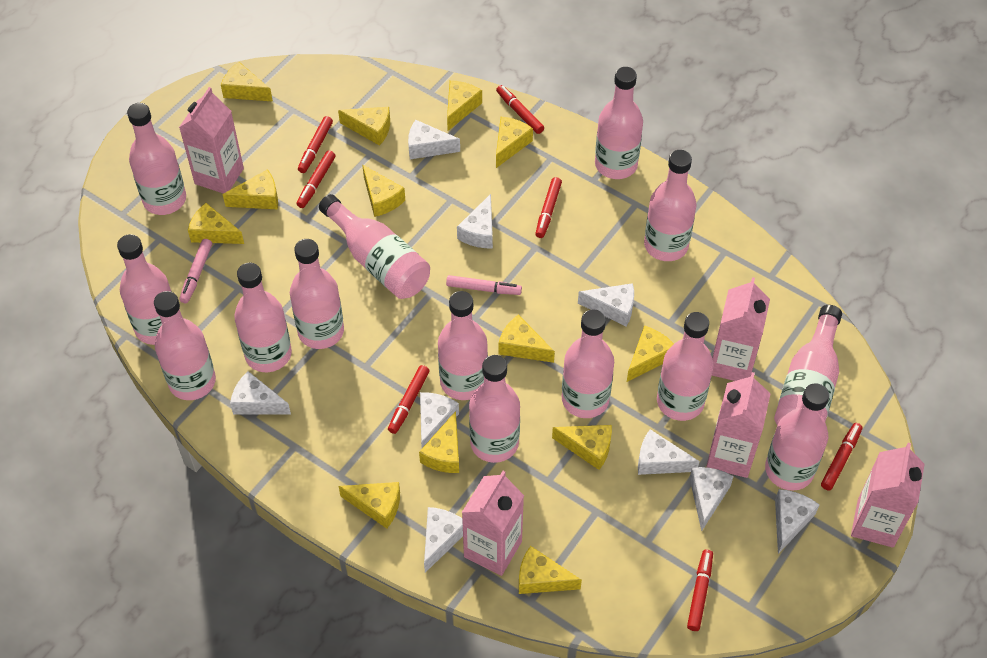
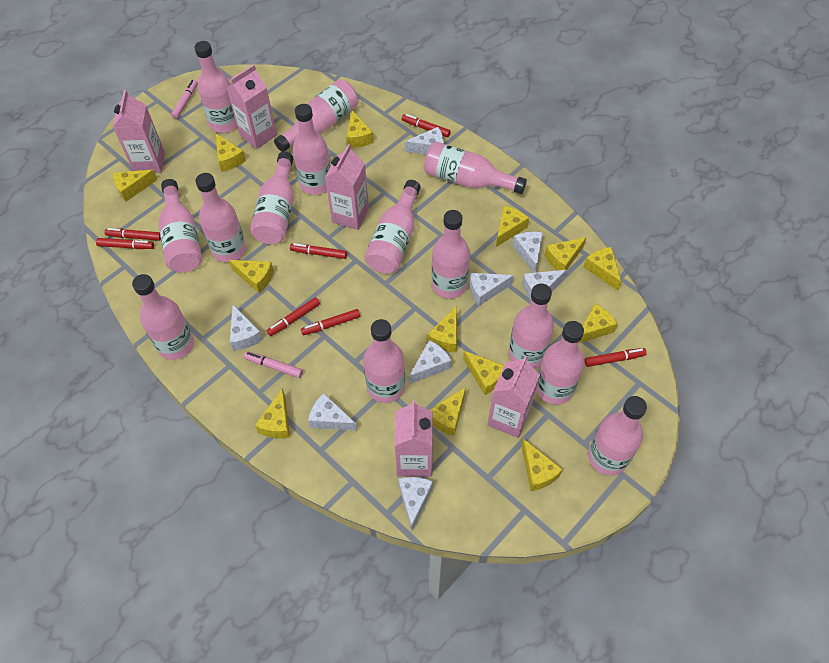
white cheese: 9 -> 8

